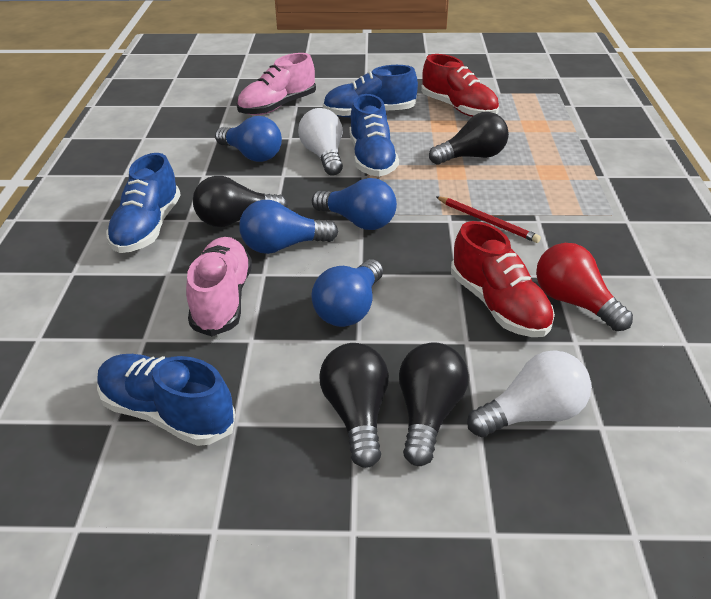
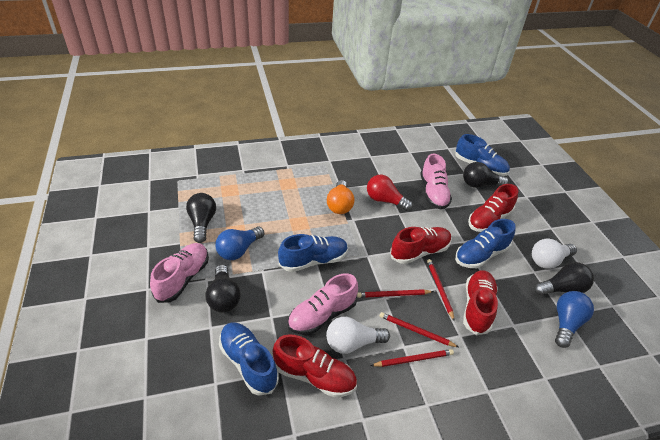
blue light bulb: 4 -> 2
orange light bulb: 0 -> 1
pink shoe: 2 -> 3
red pencil: 1 -> 4
red shoe: 2 -> 4

